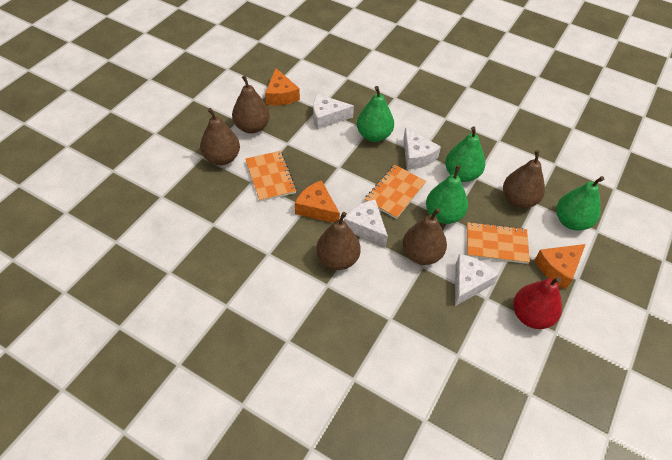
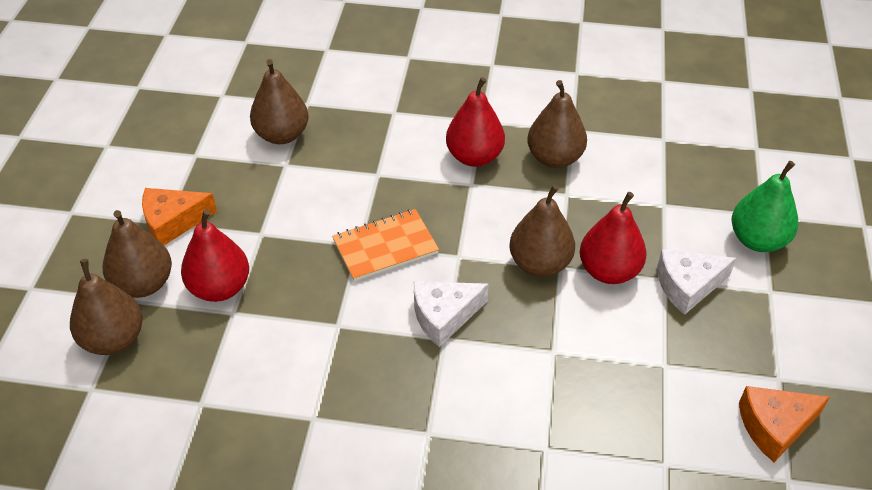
green pear: 4 -> 1
orange cheese: 3 -> 2
orange notebook: 3 -> 1
red pear: 1 -> 3
white cheese: 4 -> 2

